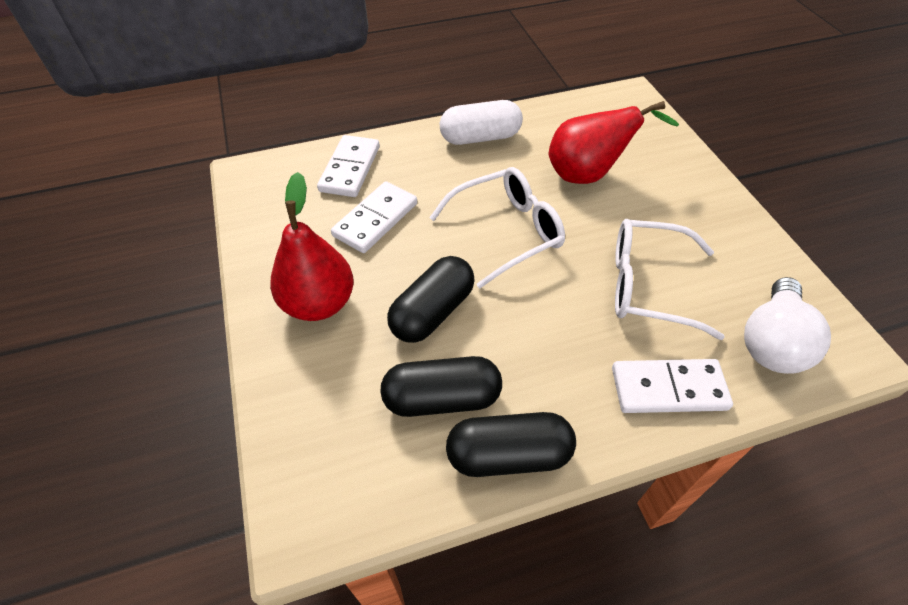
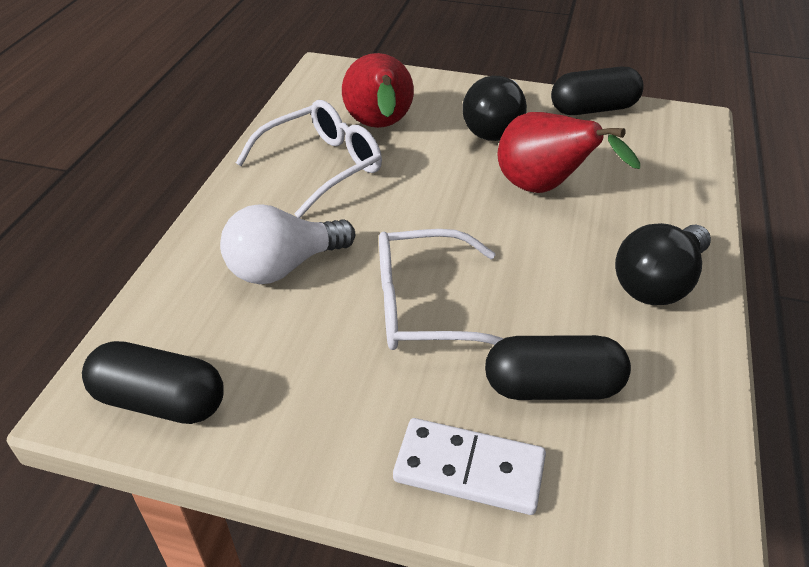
black light bulb: 0 -> 2
white capsule: 1 -> 0
white domino: 3 -> 1

